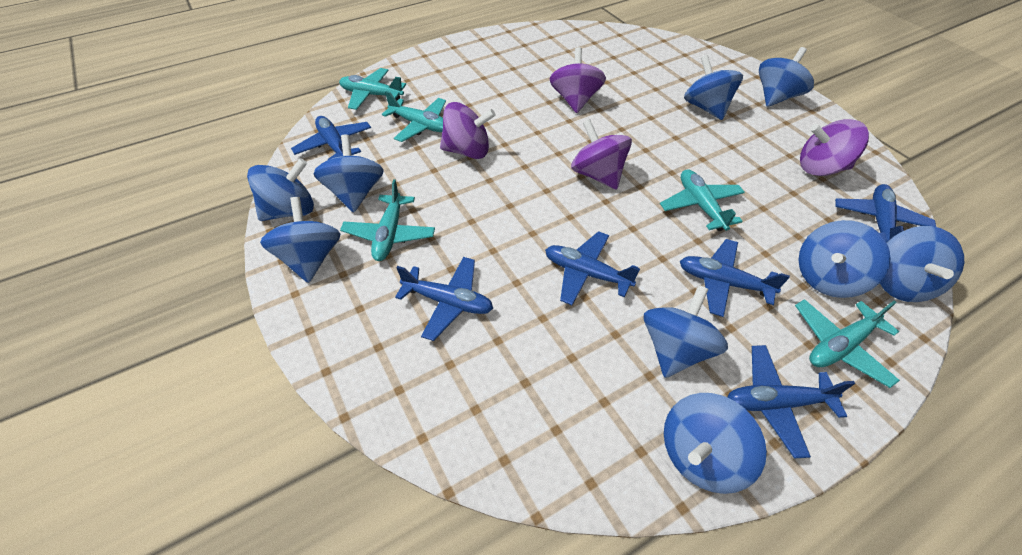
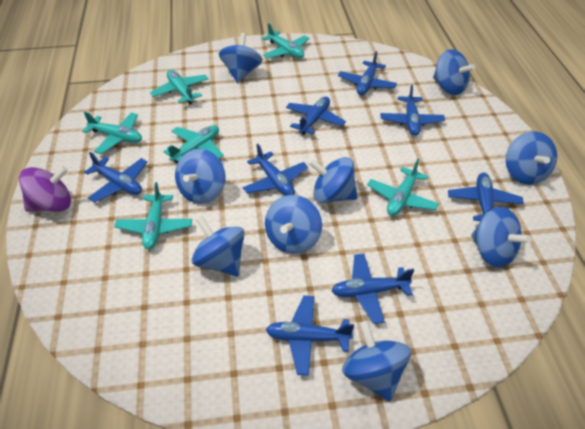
blue plane: 6 -> 8
purple spinning top: 4 -> 1
turquoise plane: 5 -> 6

